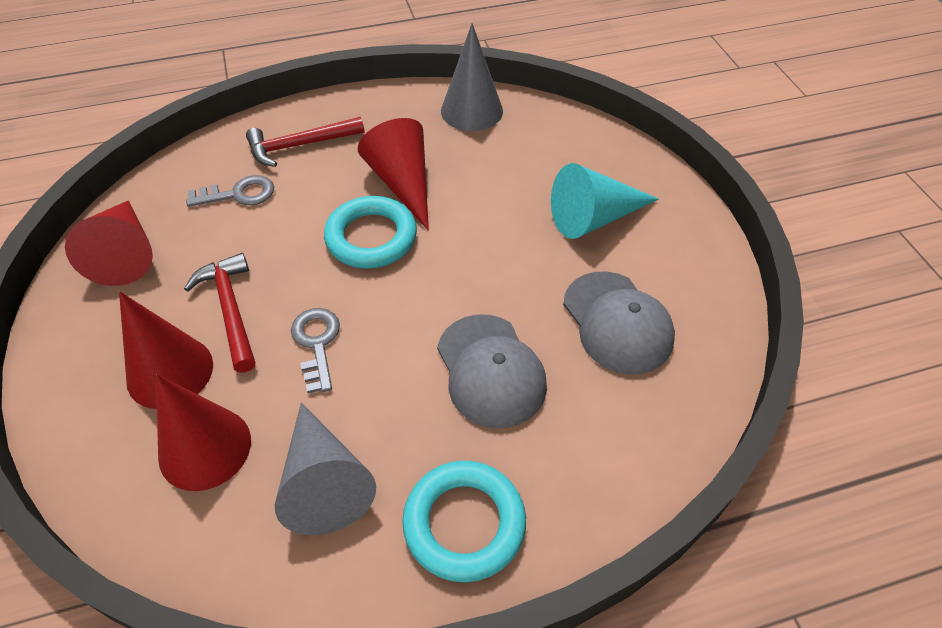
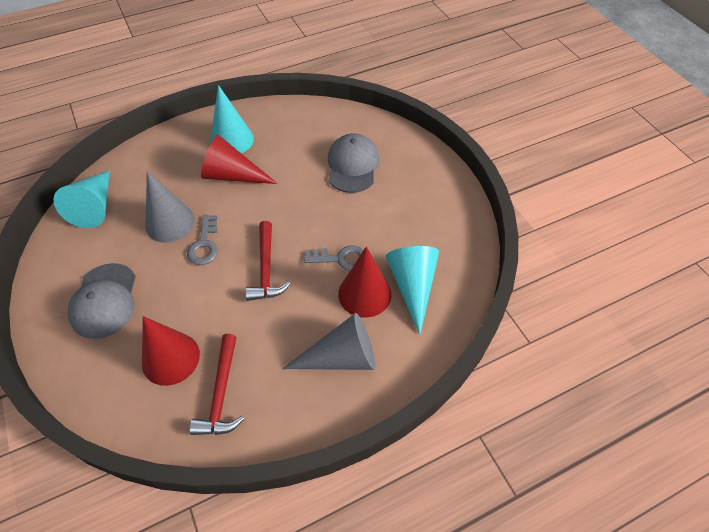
red cone: 4 -> 3
turquoise cone: 1 -> 3
turquoise ring: 2 -> 0

